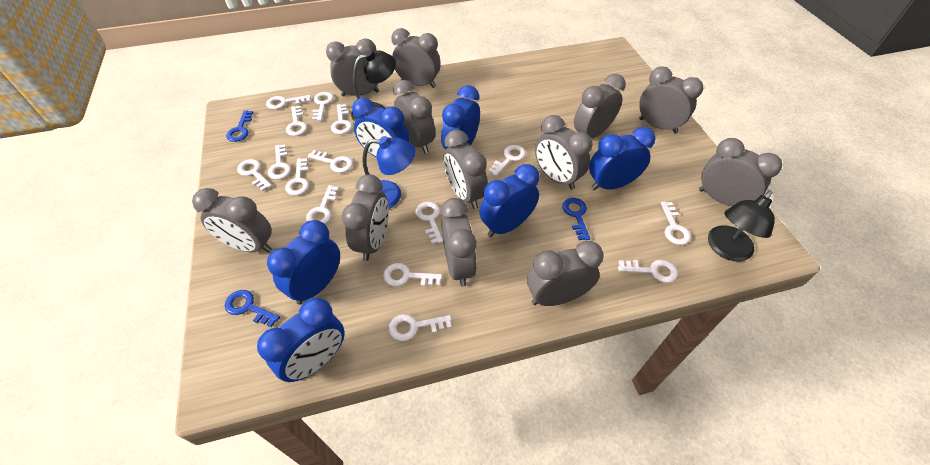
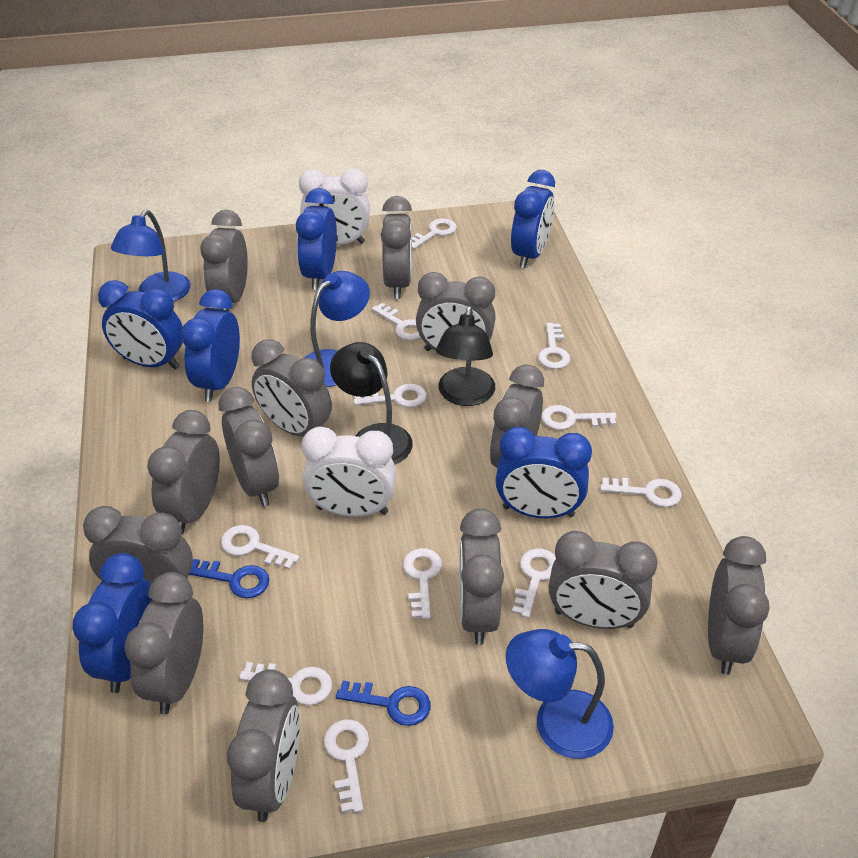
blue key: 3 -> 2
blue lamp: 1 -> 3
grey clock: 12 -> 13
white clock: 0 -> 2
white key: 15 -> 11

